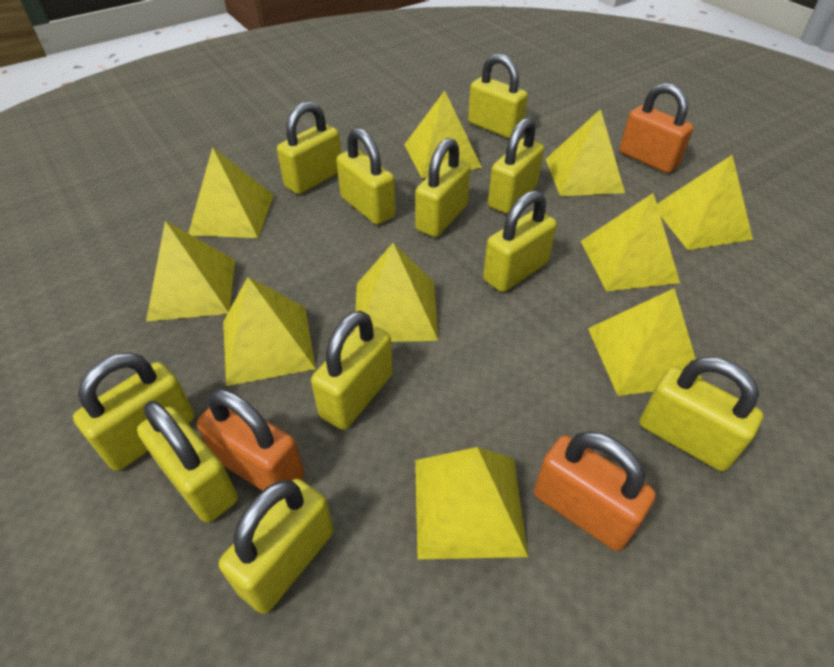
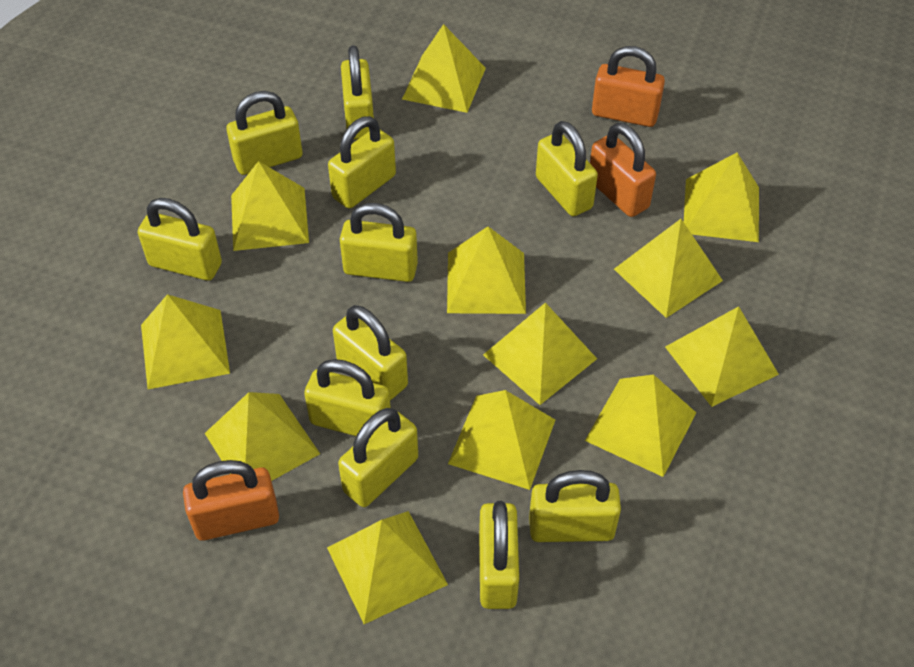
yellow pyramid: 10 -> 12

